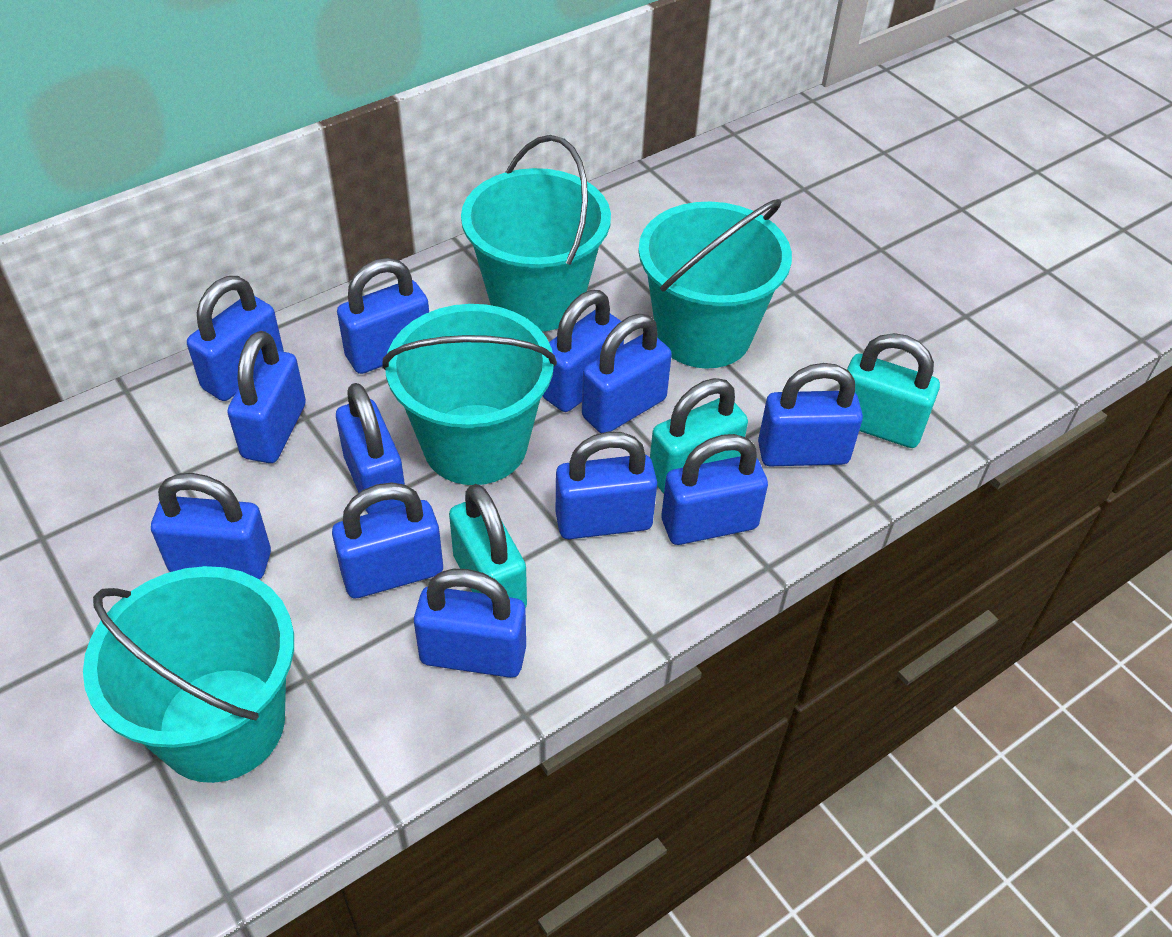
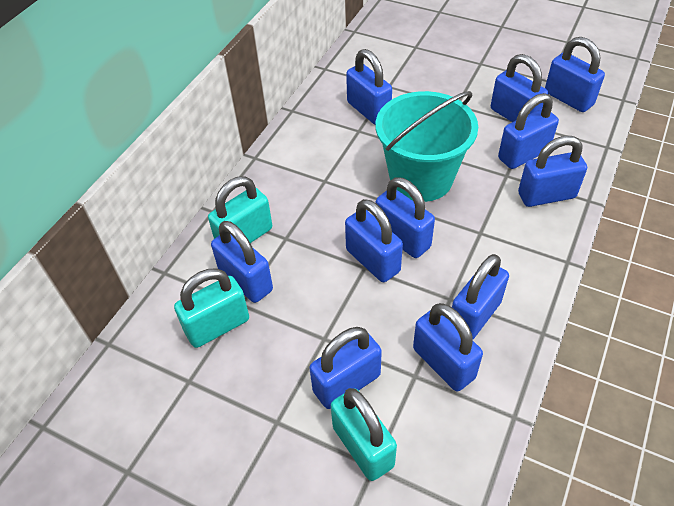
blue padlock: 12 -> 11
turquoise bucket: 4 -> 1

